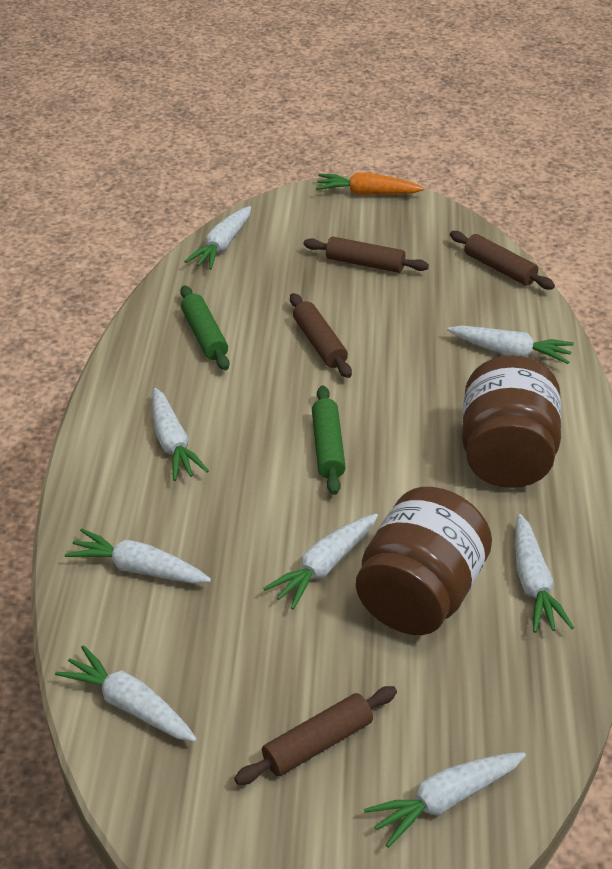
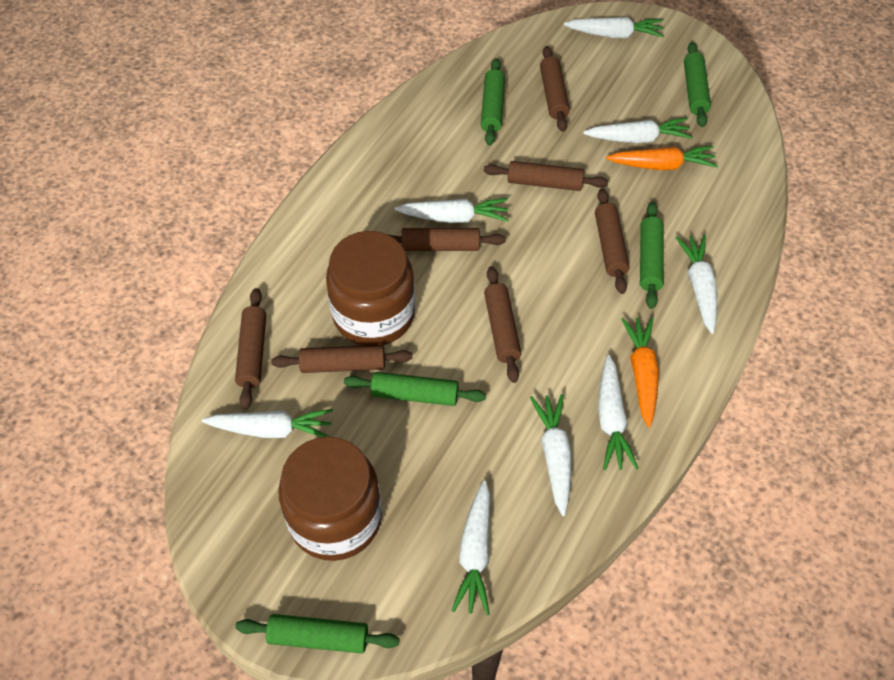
brown rolling pin: 4 -> 7
green rolling pin: 2 -> 5
orange carrot: 1 -> 2

